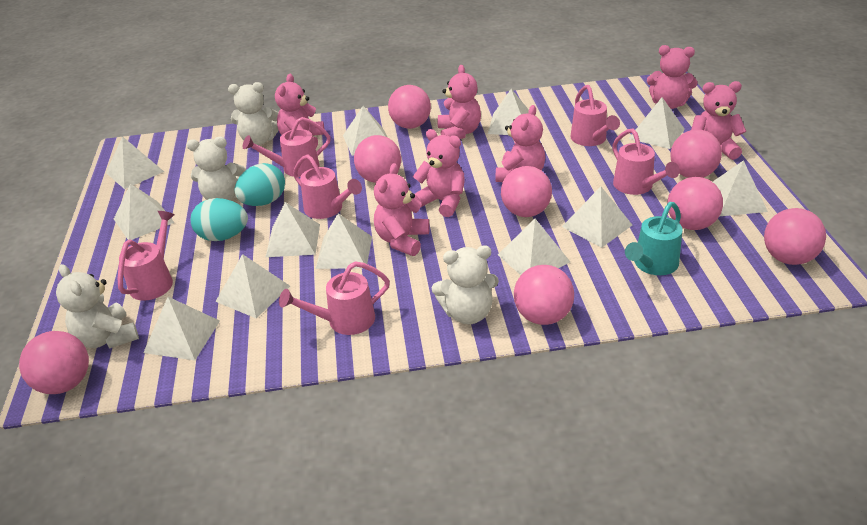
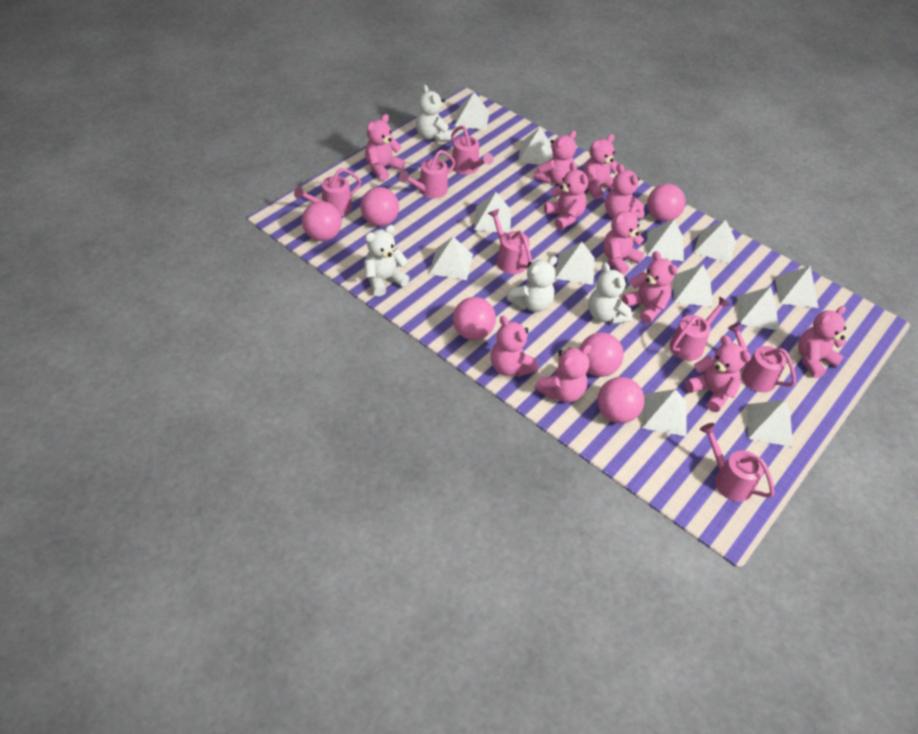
pink ball: 8 -> 6
pink teddy bear: 7 -> 11
pink watering can: 6 -> 7
turquoise egg: 2 -> 0
turquoise watering can: 1 -> 0

